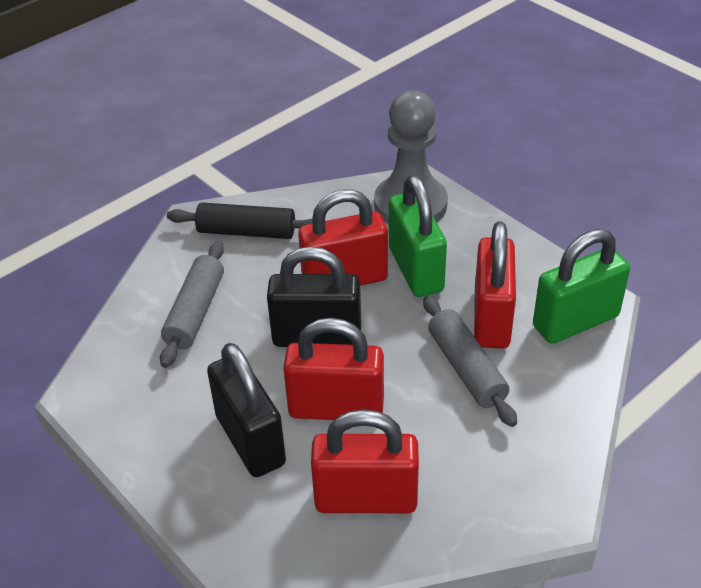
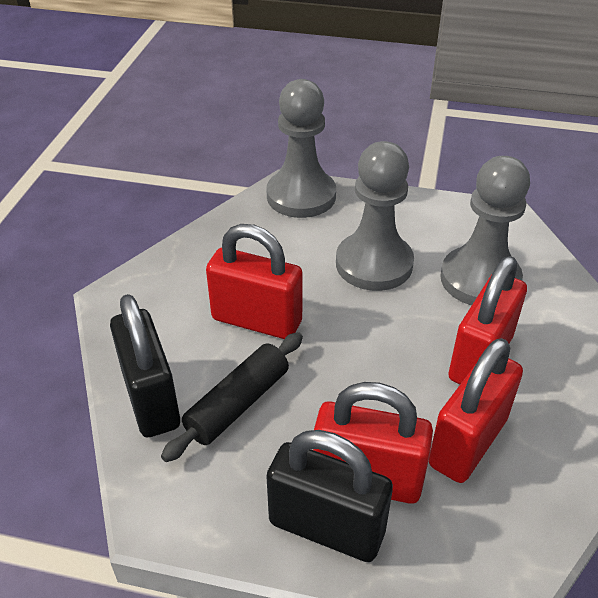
green padlock: 2 -> 0
grey pawn: 1 -> 3
grey rolling pin: 2 -> 0

